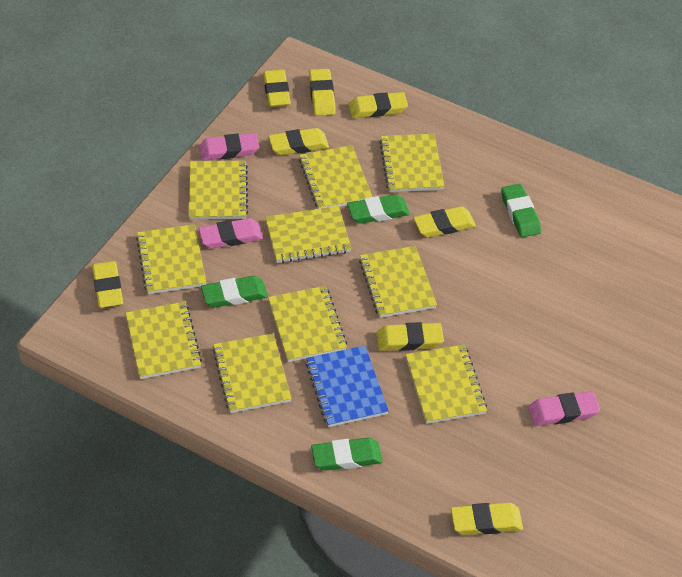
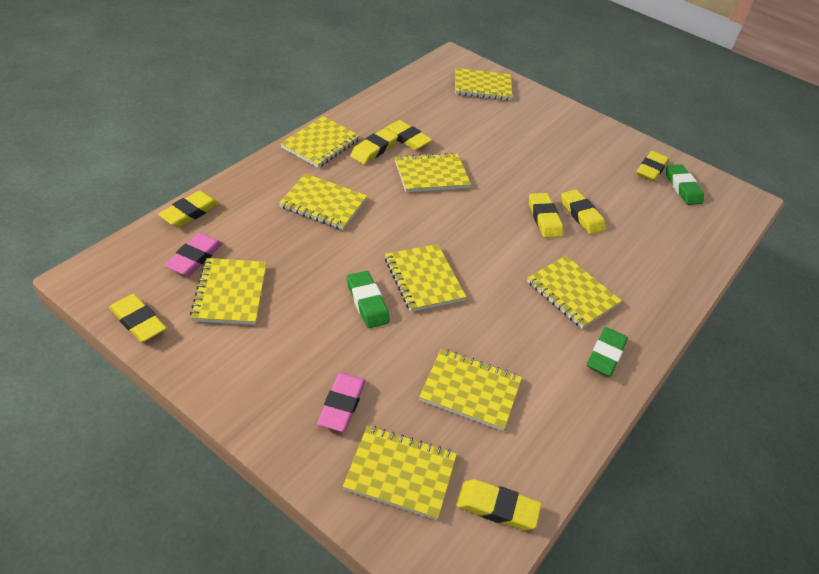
blue notebook: 1 -> 0
green eraser: 4 -> 3
pink eraser: 3 -> 2
yellow notebook: 10 -> 9

